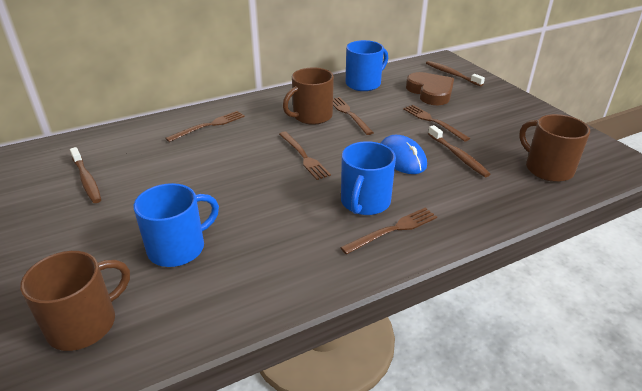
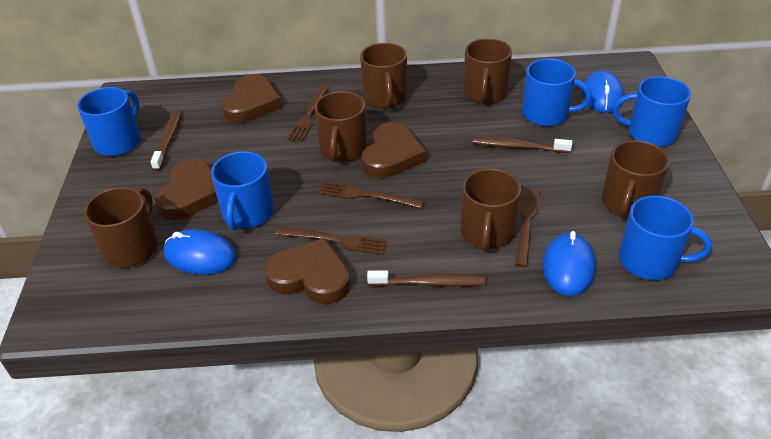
blue mouse: 1 -> 3
blue mug: 3 -> 5
brown fork: 5 -> 4
brown heart: 1 -> 4
brown mug: 3 -> 6

